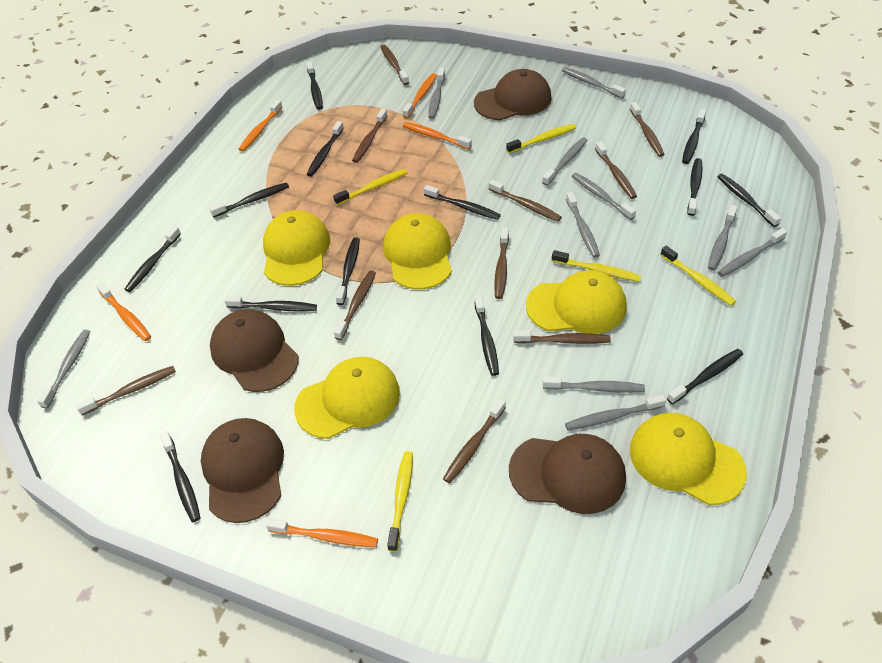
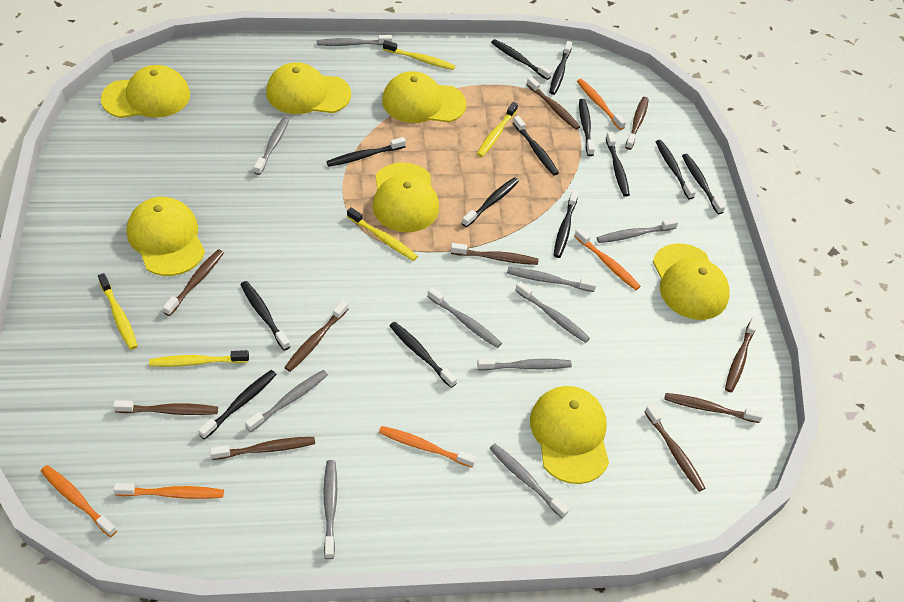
brown cap: 4 -> 0
yellow cap: 5 -> 7

